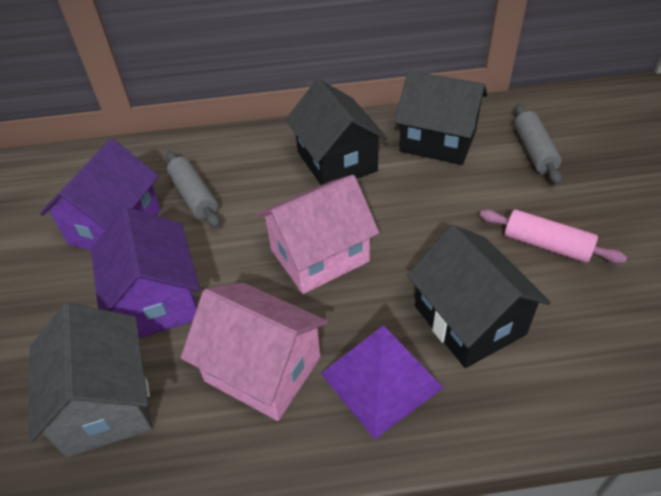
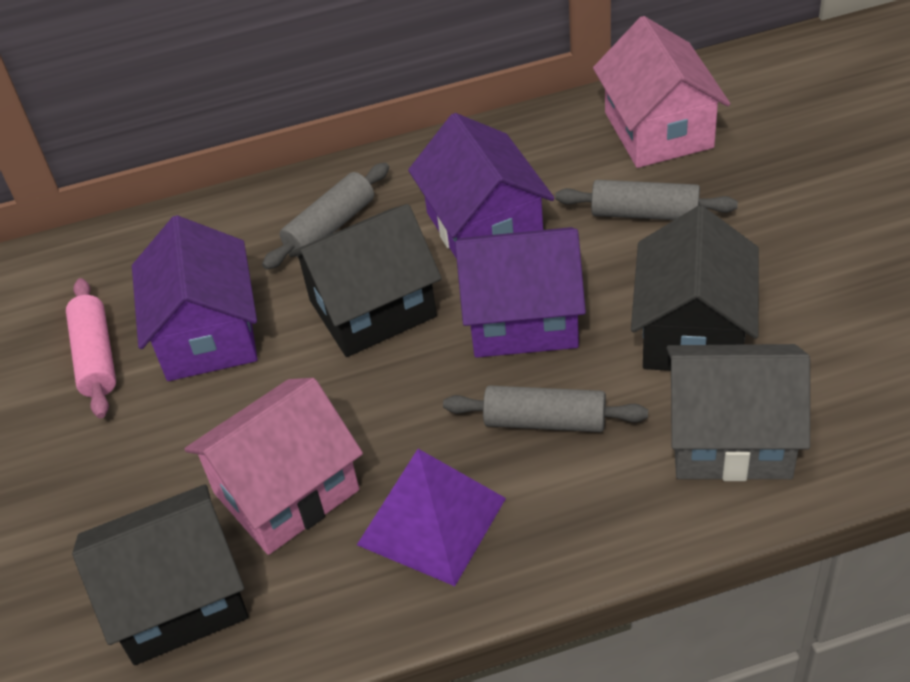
grey rolling pin: 2 -> 3
purple house: 2 -> 3

